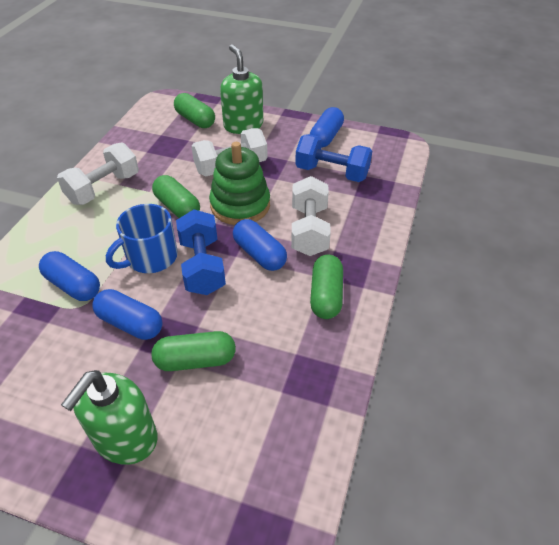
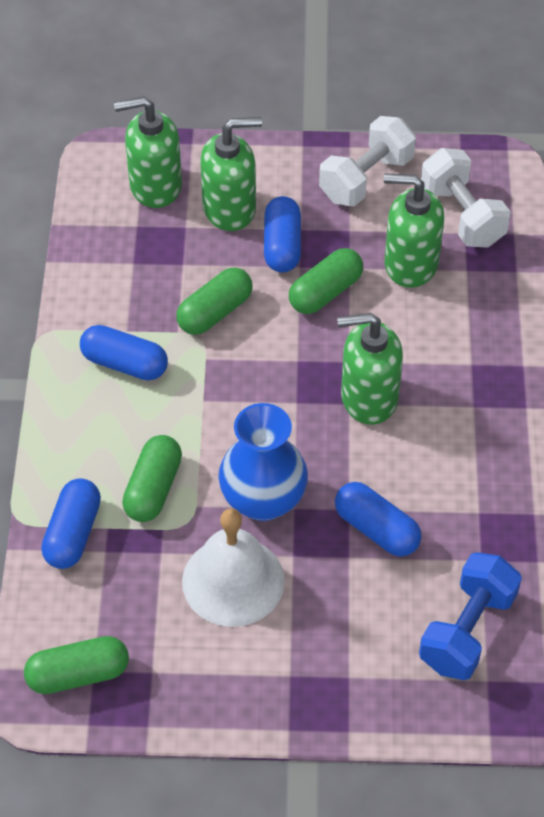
blue dumbbell: 2 -> 1
blue mug: 1 -> 0
blue vase: 0 -> 1
green soap dispenser: 2 -> 4
green stacking toy: 1 -> 0
white bell: 0 -> 1
white dumbbell: 3 -> 2

